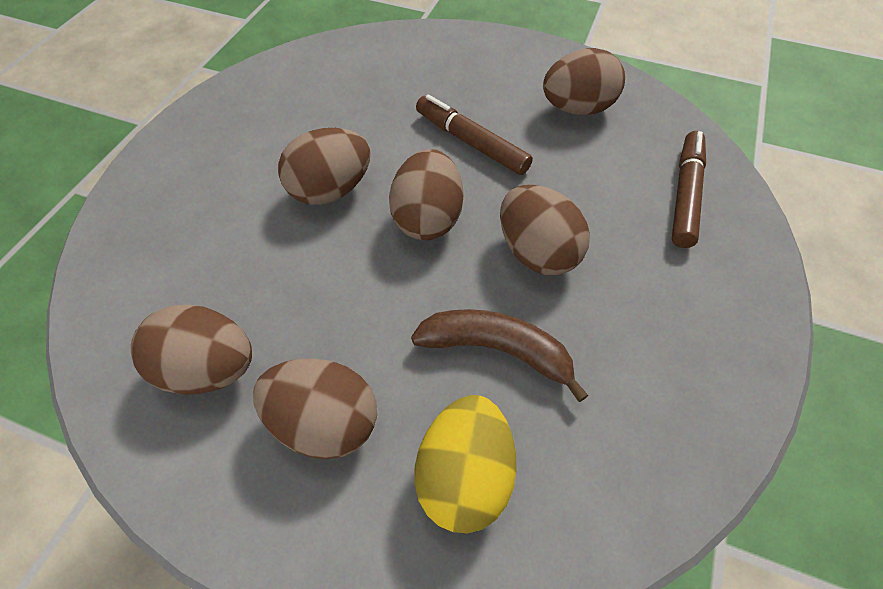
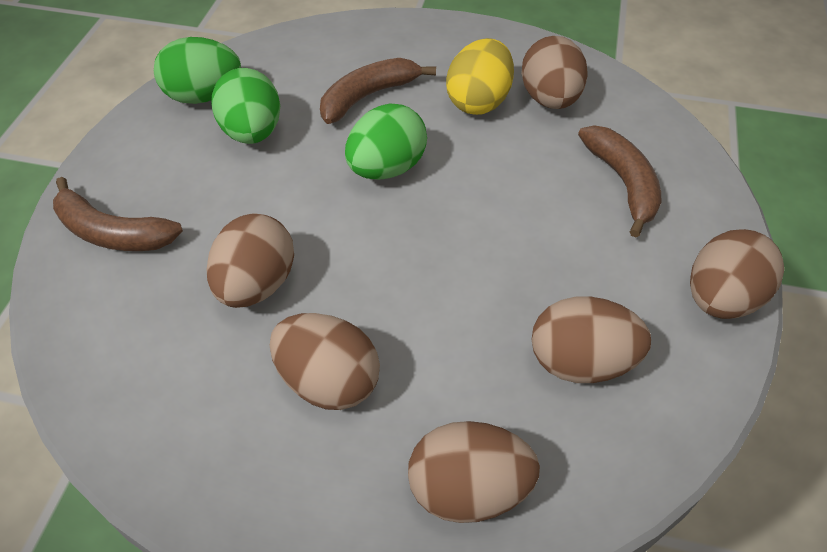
brown banana: 1 -> 3
brown marker: 2 -> 0
green egg: 0 -> 3

